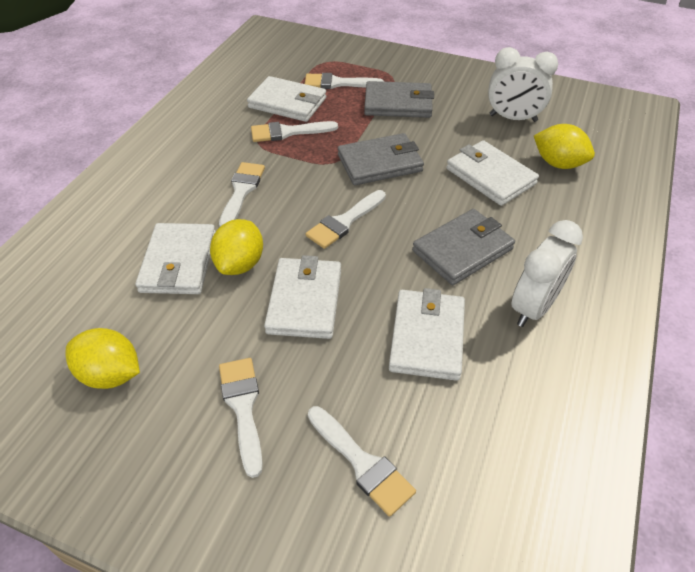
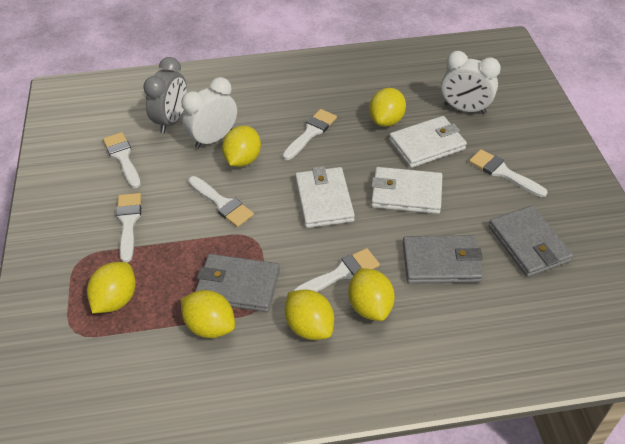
grey clock: 0 -> 1
white wallet: 5 -> 3
yellow lemon: 3 -> 6

